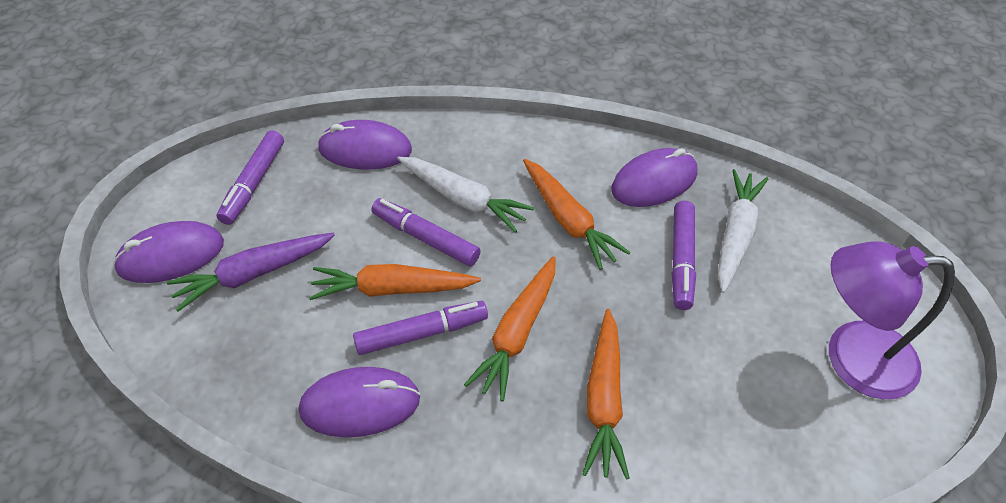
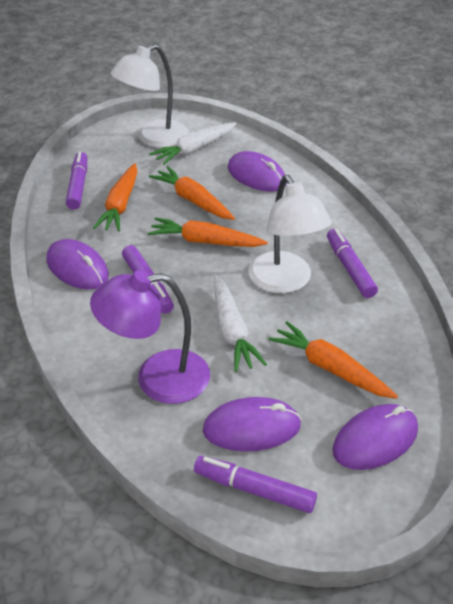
purple carrot: 1 -> 0
white lamp: 0 -> 2

